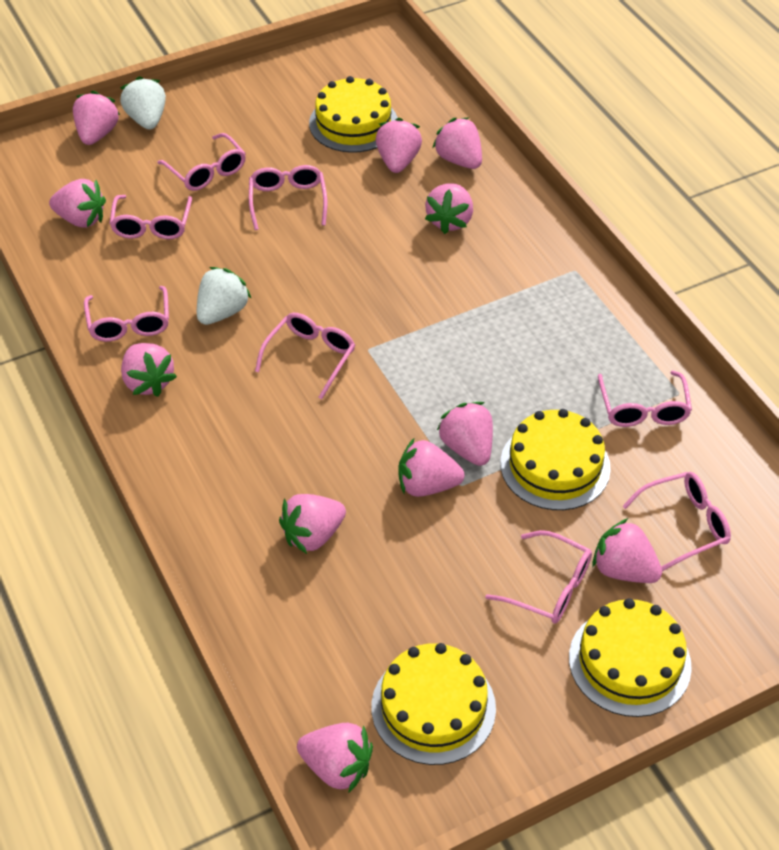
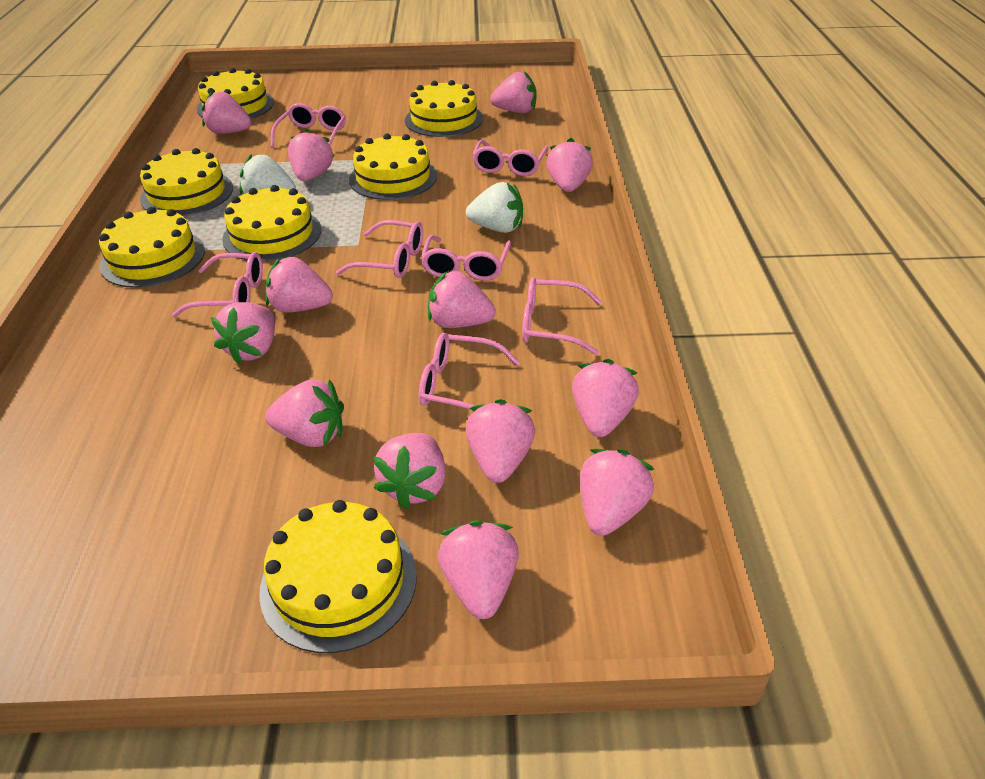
pink glasses: 8 -> 7
pink strawberry: 11 -> 13
yellow cake: 4 -> 7

